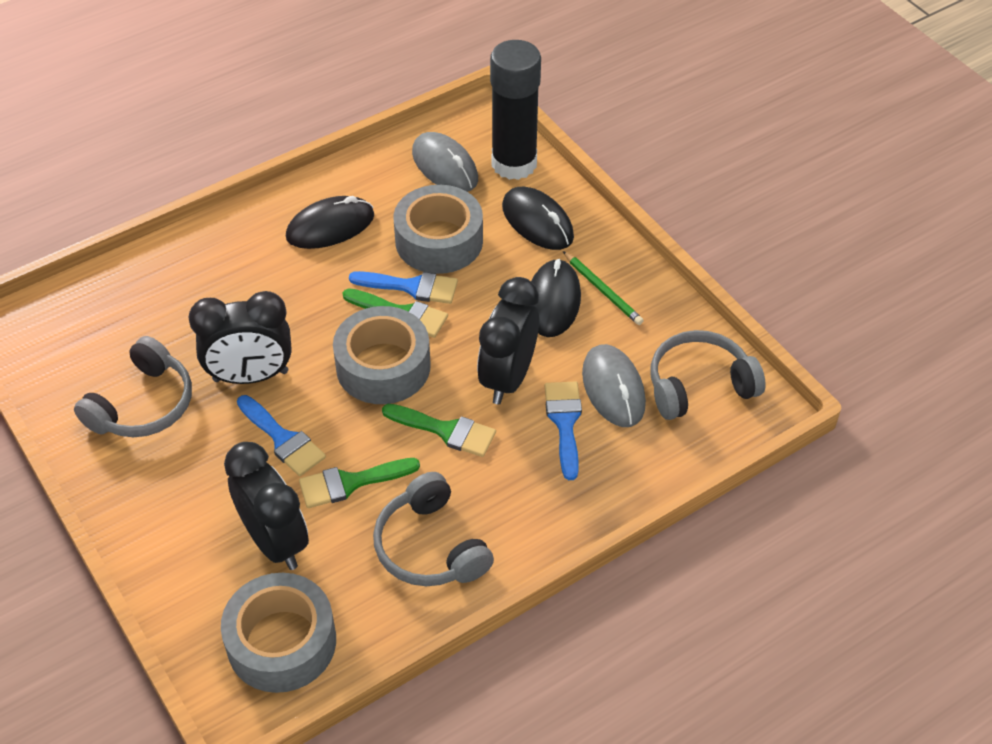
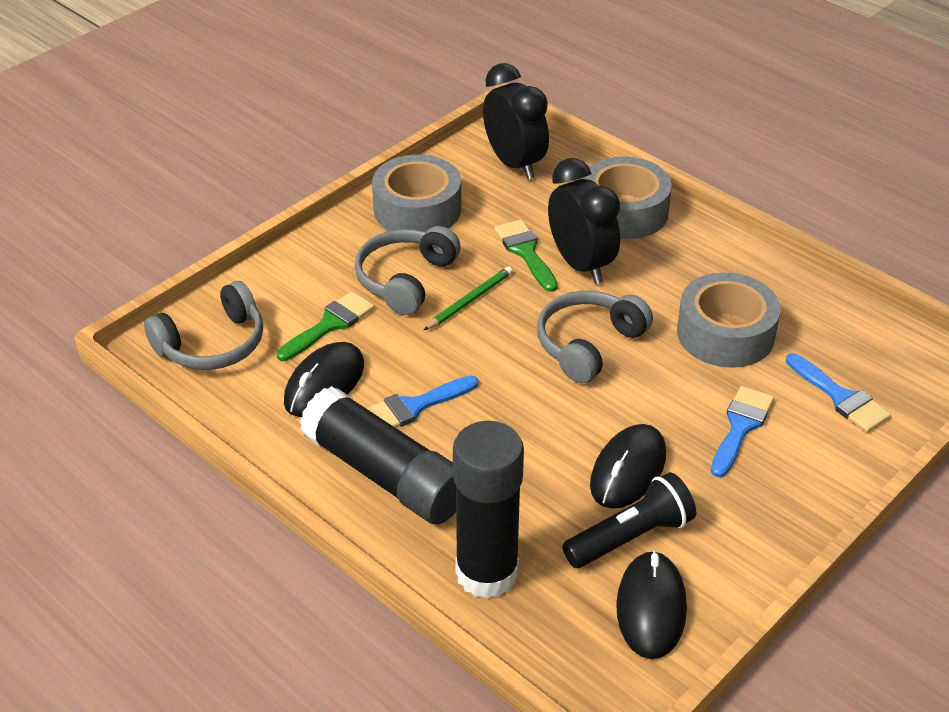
black clock: 3 -> 2
black flashlight: 0 -> 1
black glue stick: 1 -> 2
green brush: 3 -> 2
grey mouse: 2 -> 0

